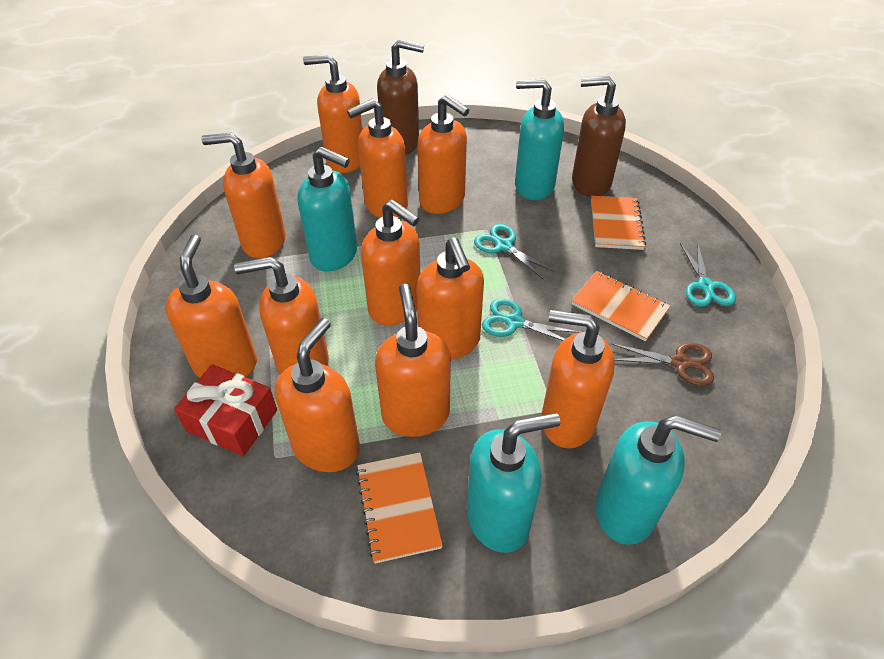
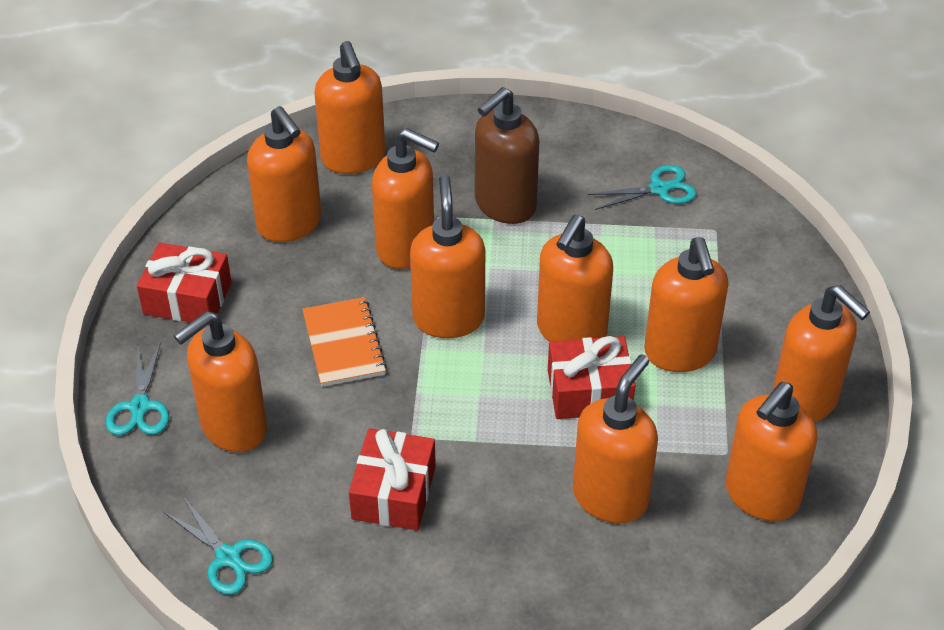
brown scissors: 1 -> 0
brown soap dispenser: 2 -> 1
orange notebook: 3 -> 1
orange soap dispenser: 11 -> 10
red gift: 1 -> 3
turquoise soap dispenser: 4 -> 0

